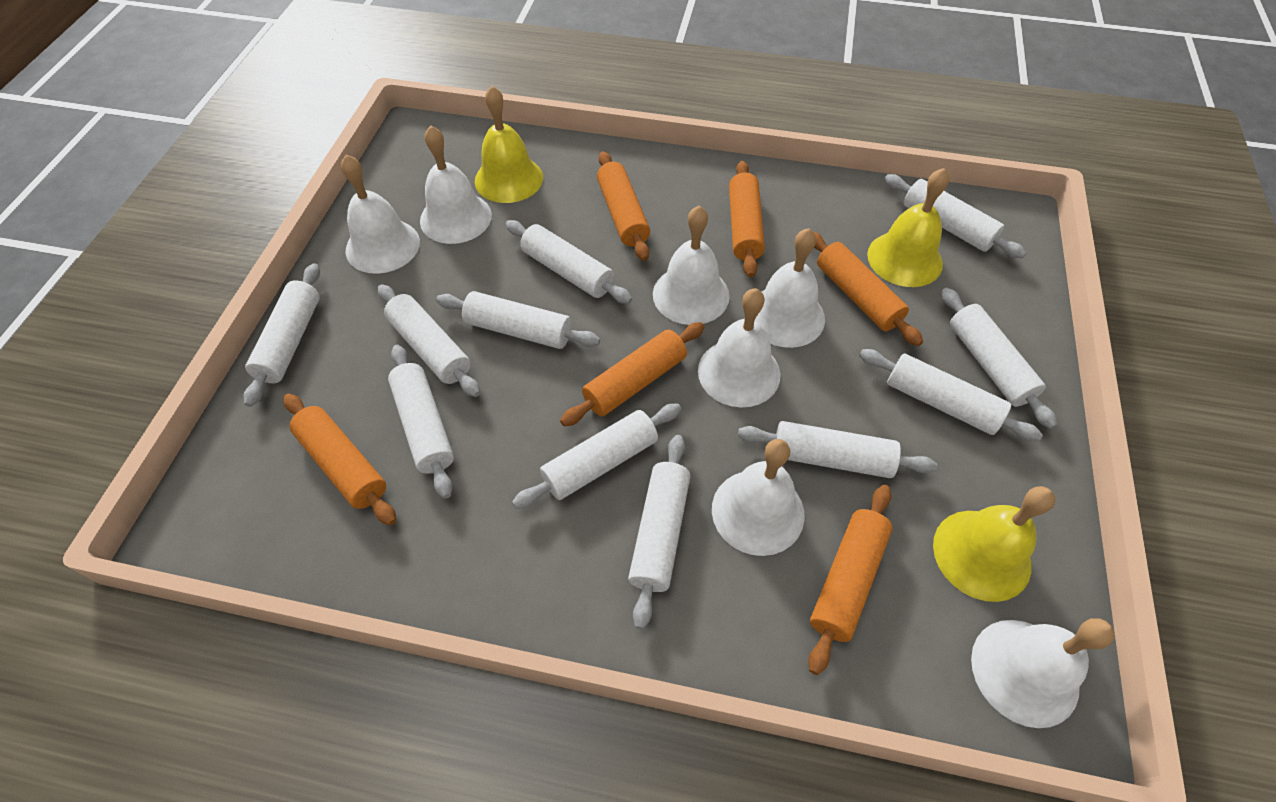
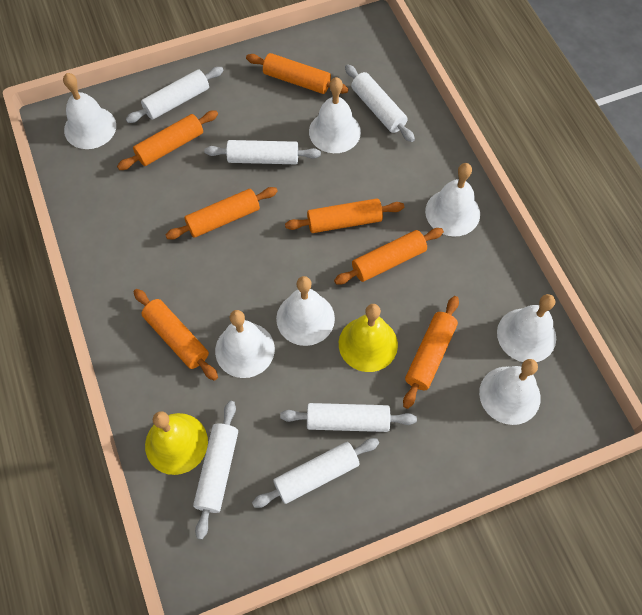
orange rolling pin: 6 -> 7
white rolling pin: 11 -> 6
yellow bell: 3 -> 2

